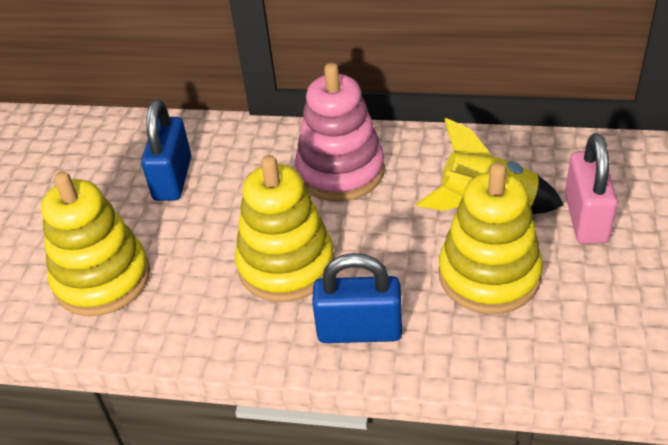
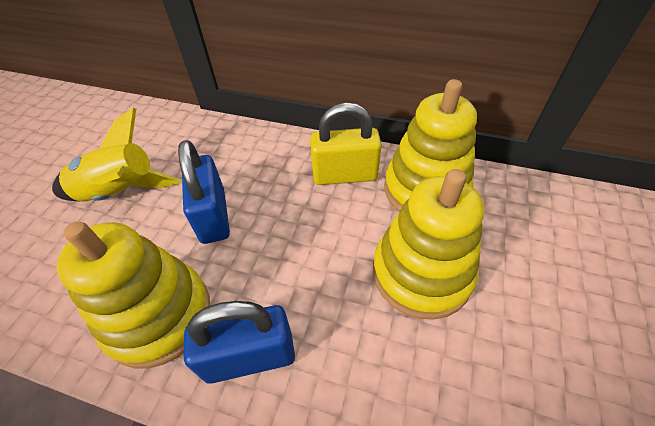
pink padlock: 1 -> 0
pink stacking toy: 1 -> 0
yellow padlock: 0 -> 1

